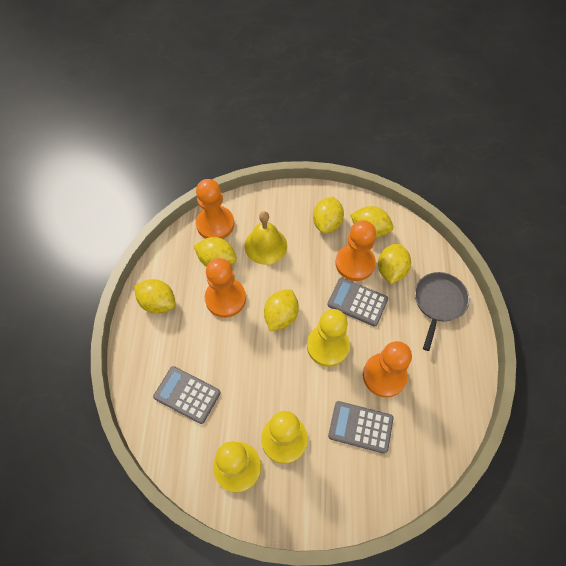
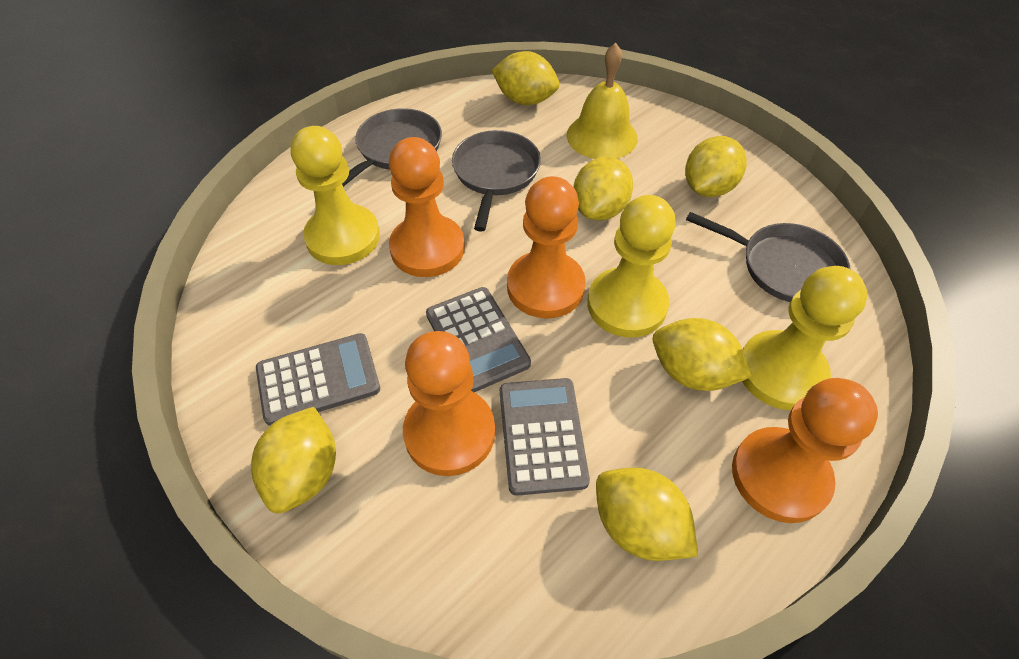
grey pan: 1 -> 3

